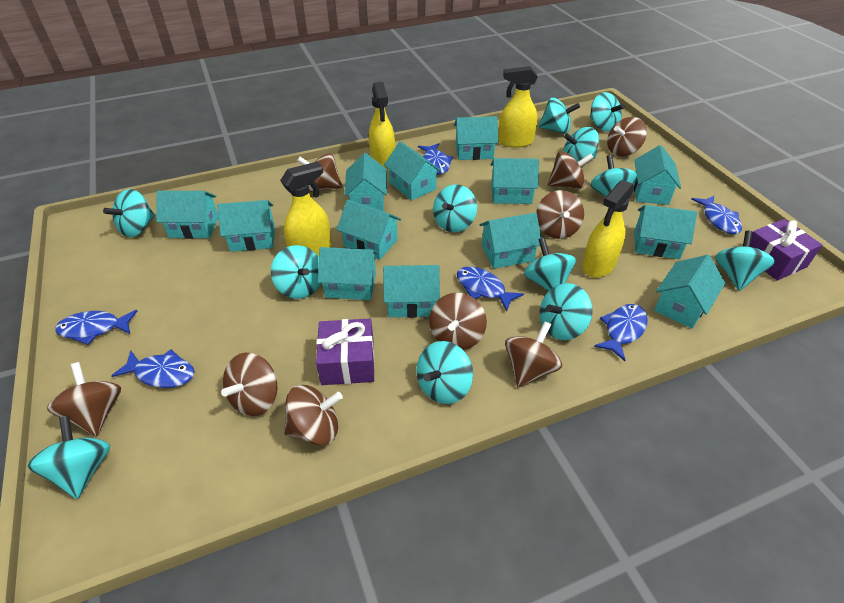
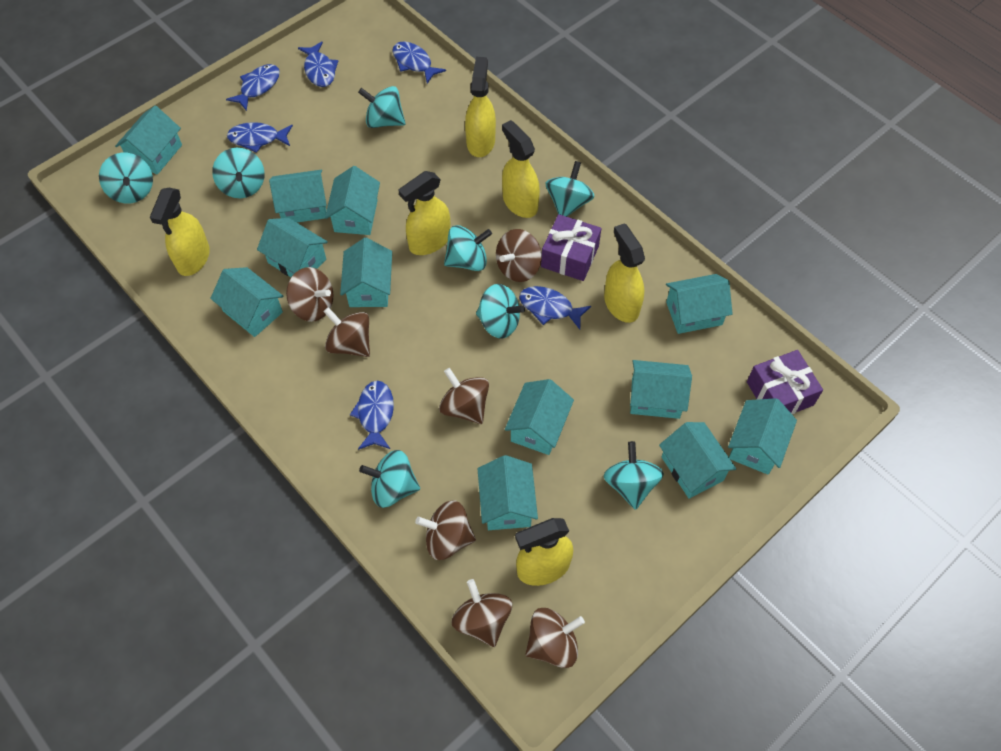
brown spinning top: 9 -> 7
turquoise house: 13 -> 12
turquoise spinning top: 12 -> 8
yellow spray bottle: 4 -> 6

